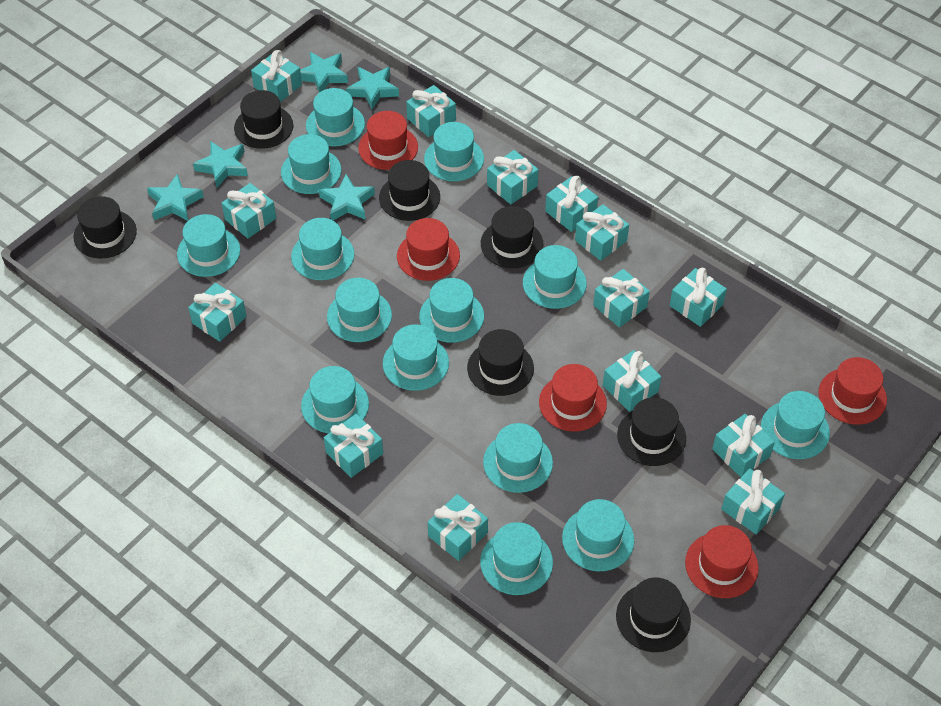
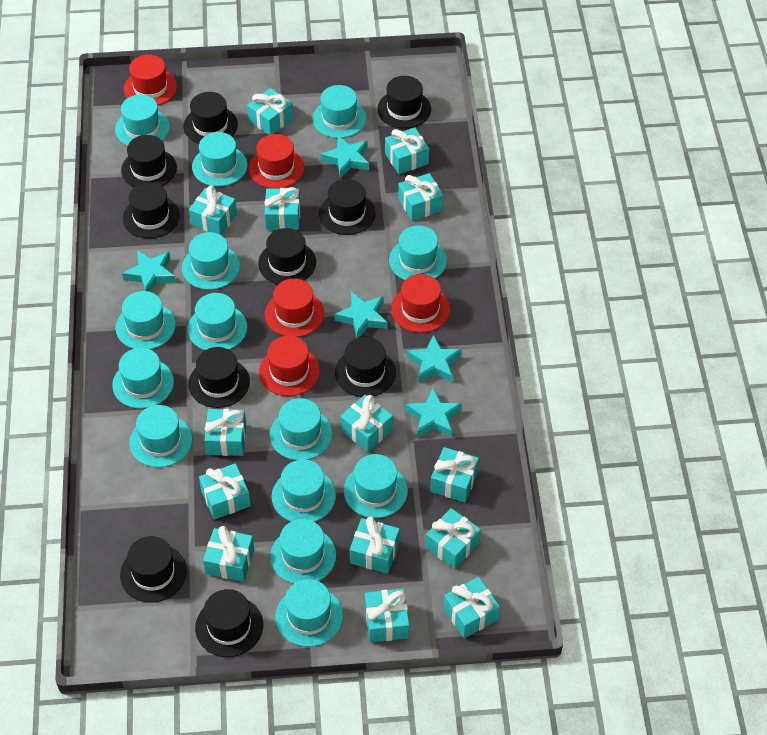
black hat: 7 -> 10

